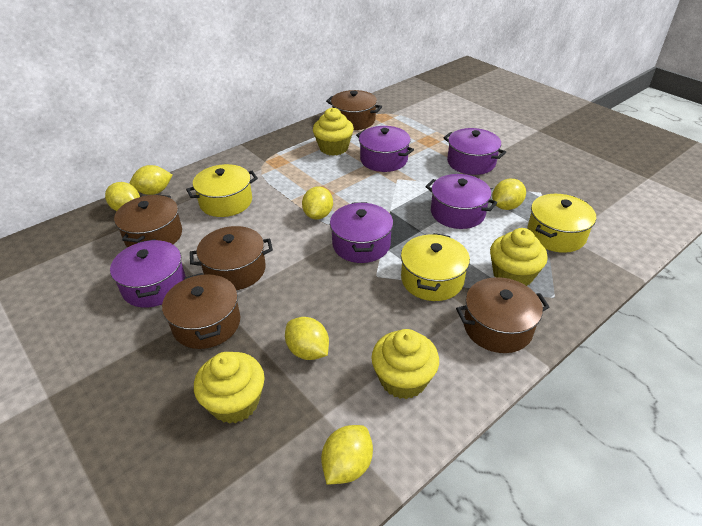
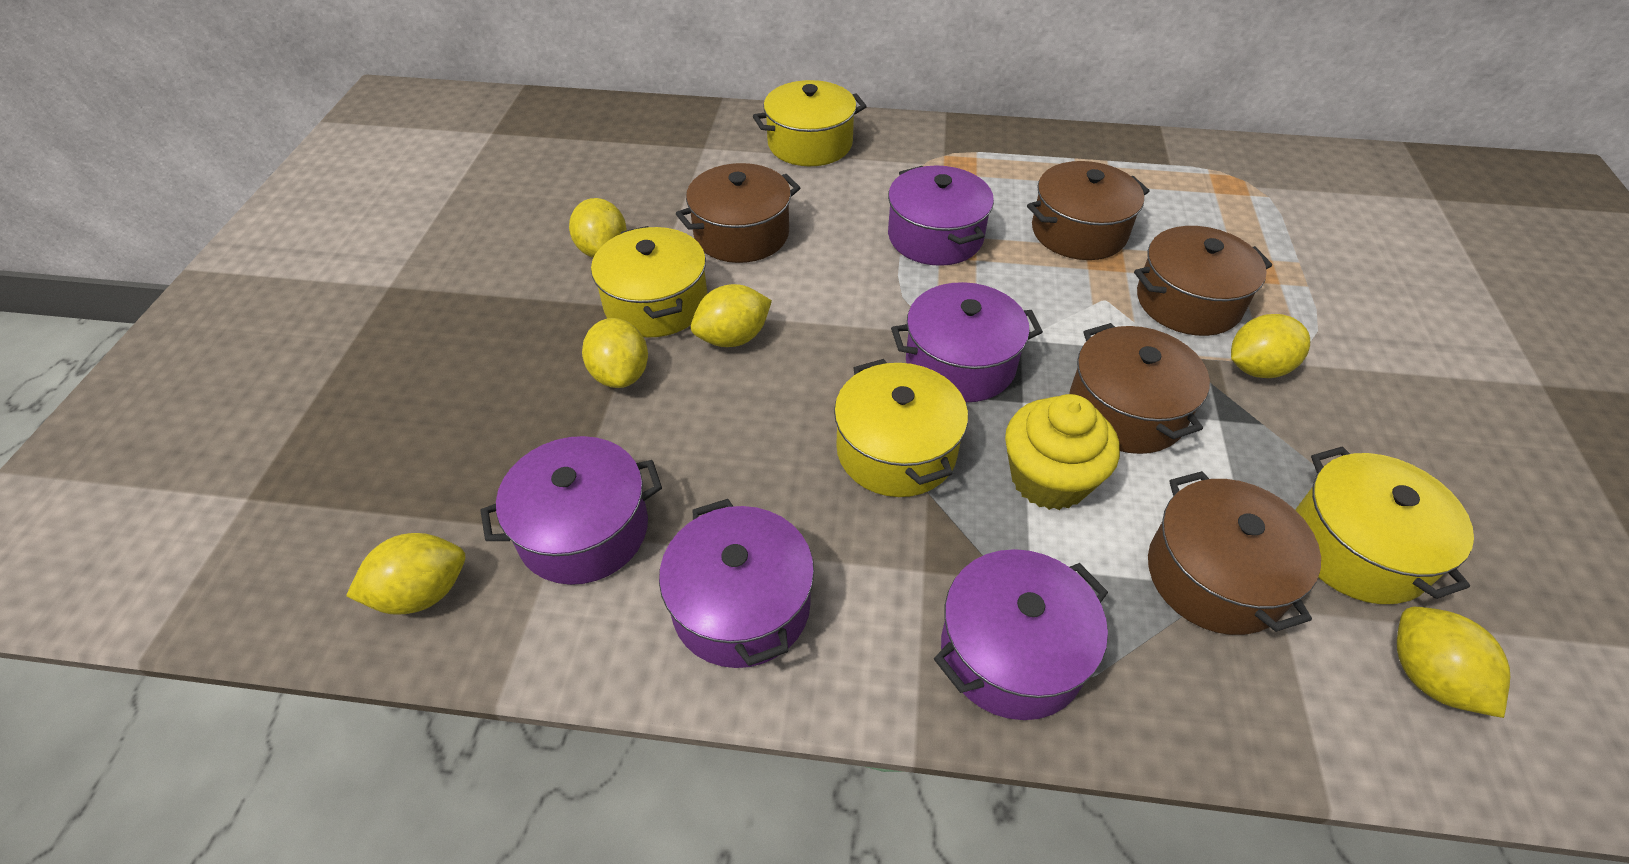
yellow cupcake: 4 -> 1
yellow pot: 3 -> 4

